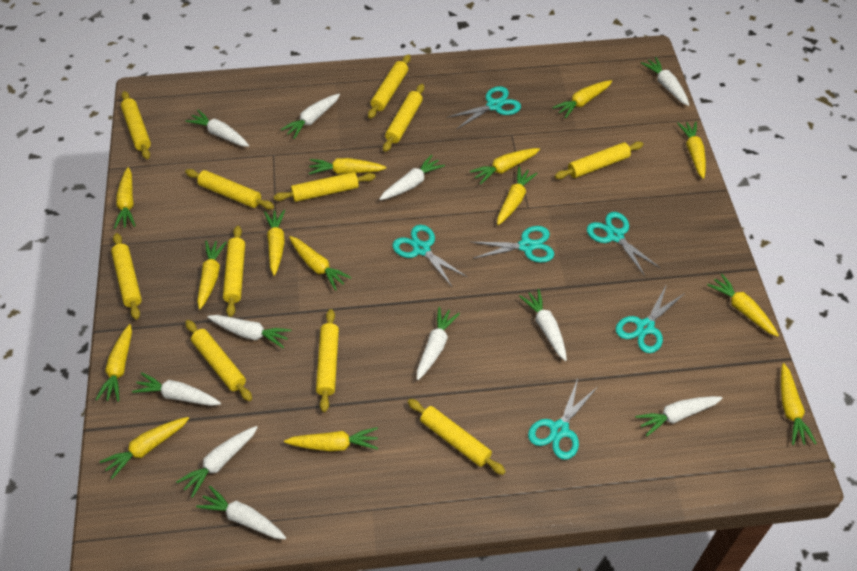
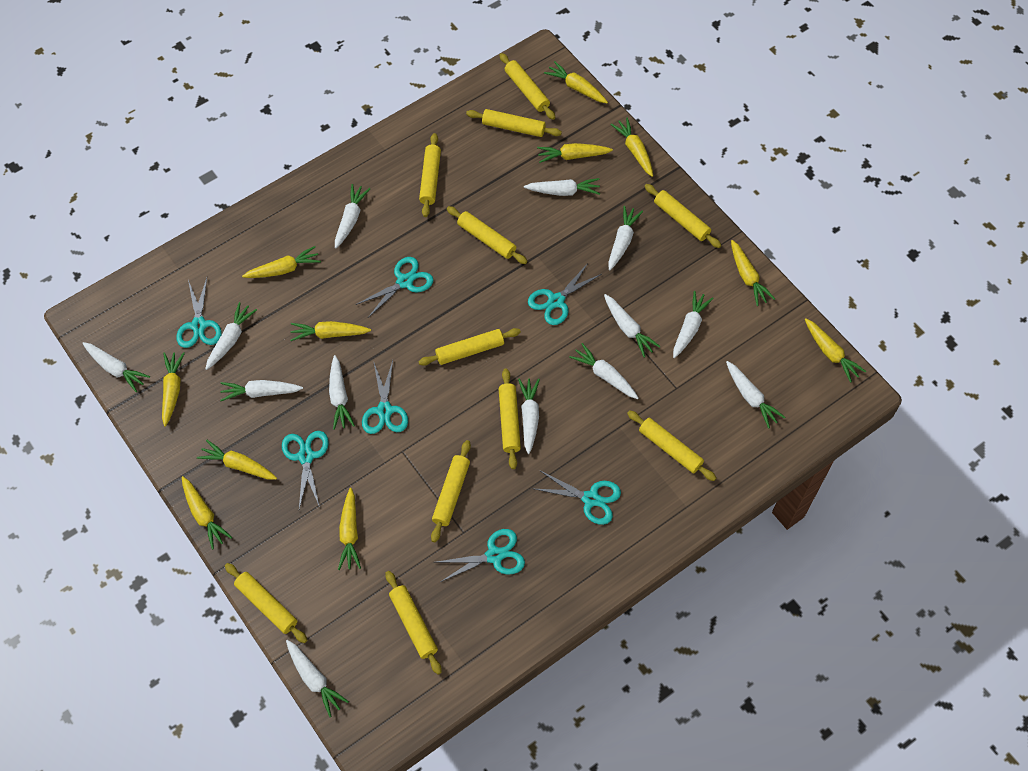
turquoise scissors: 6 -> 7
white carrot: 11 -> 13
yellow carrot: 14 -> 11

